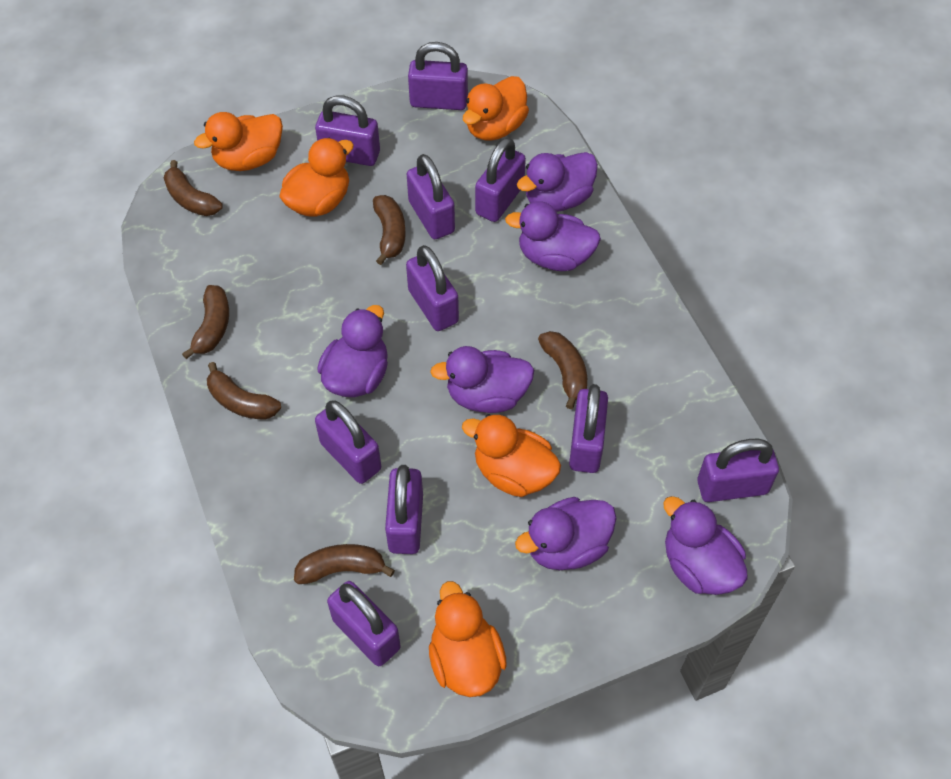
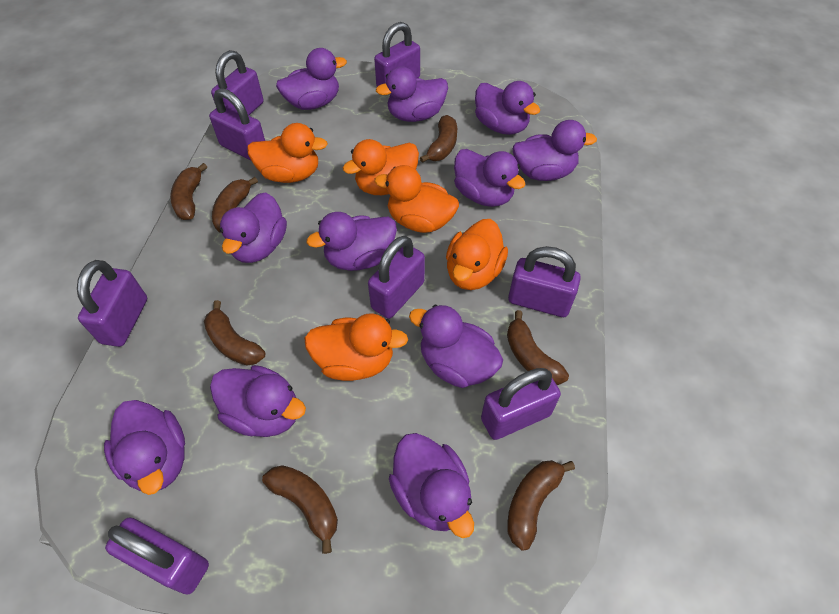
brown banana: 6 -> 7
purple duck: 6 -> 11
purple padlock: 10 -> 8

